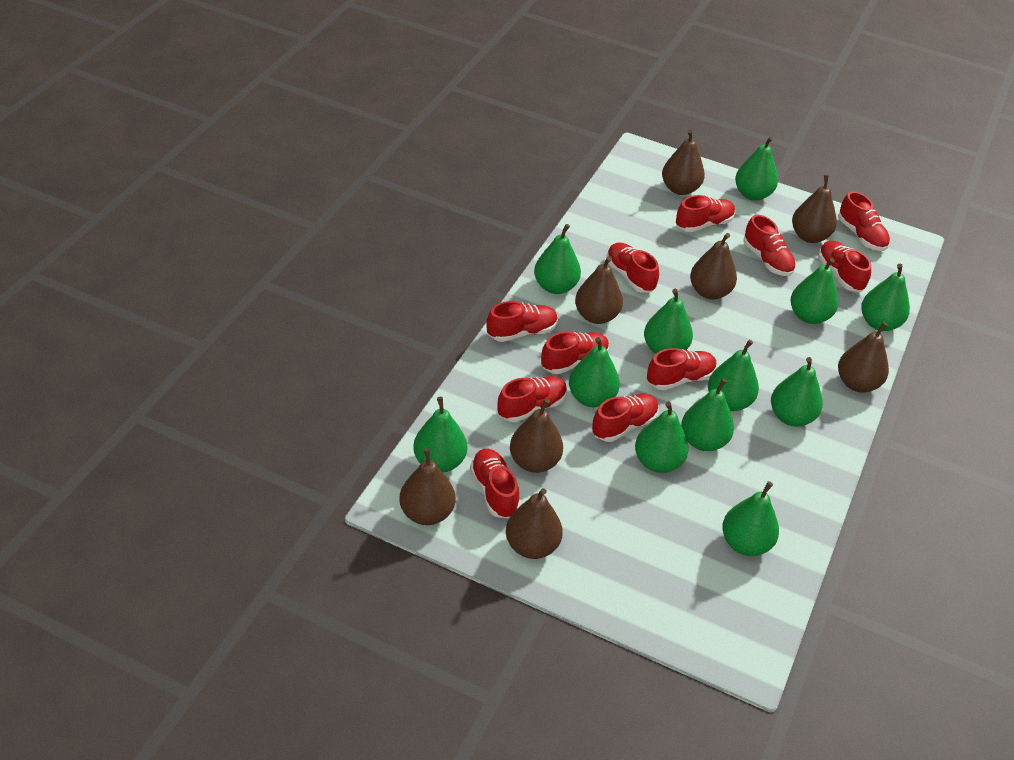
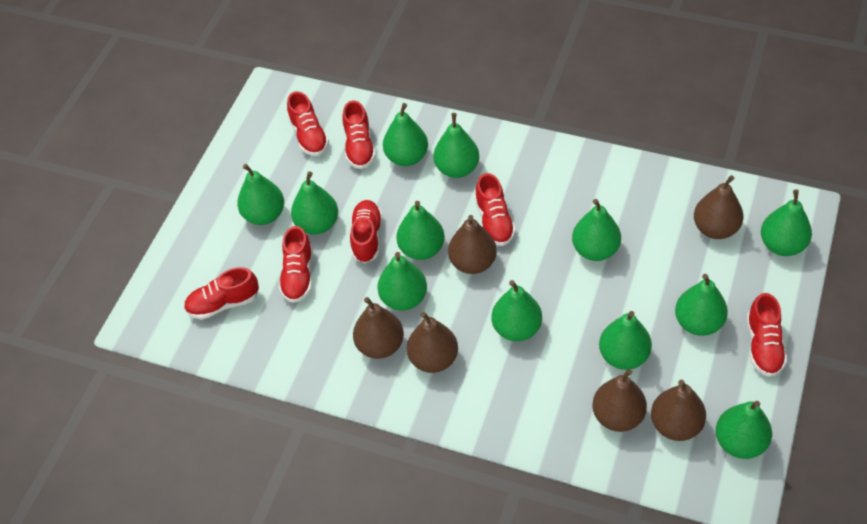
brown pear: 8 -> 6
red shoe: 11 -> 7

